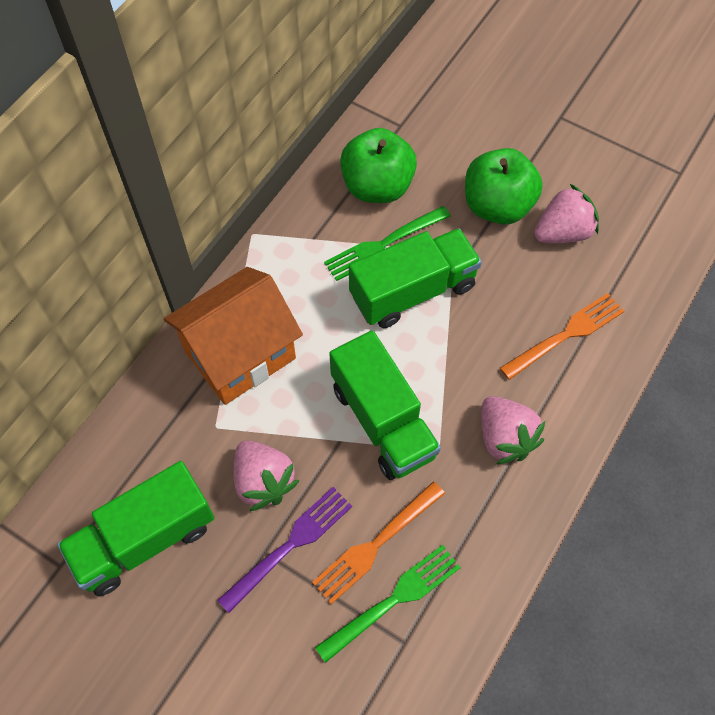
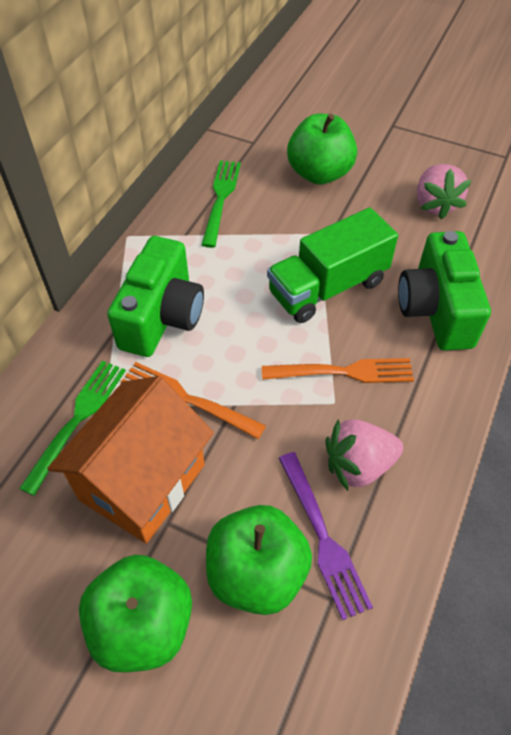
green apple: 2 -> 3
green camera: 0 -> 2
green truck: 3 -> 1
pink strawberry: 3 -> 2

